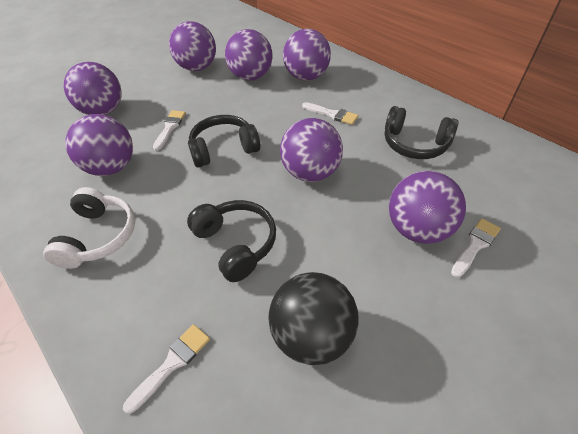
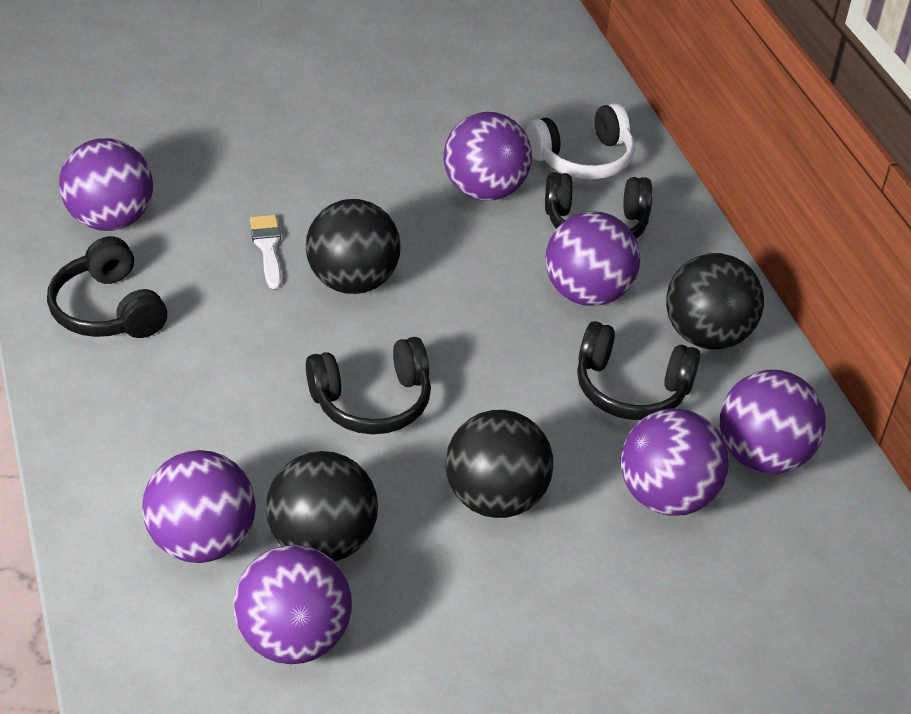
black ball: 1 -> 4
black headphones: 3 -> 4
white brush: 4 -> 1

